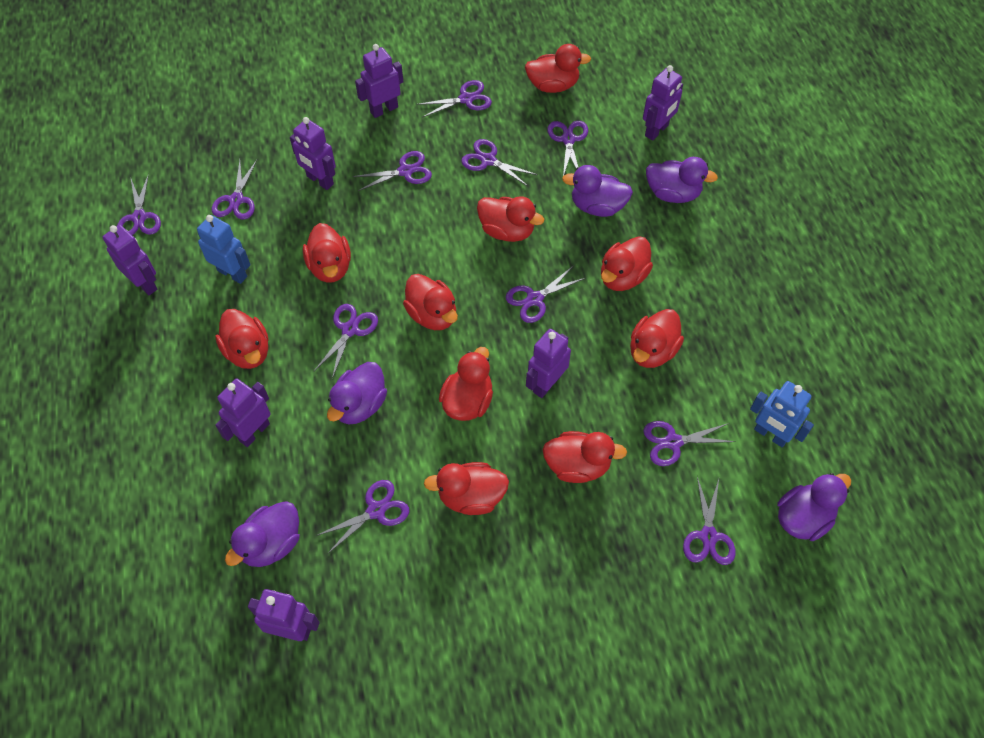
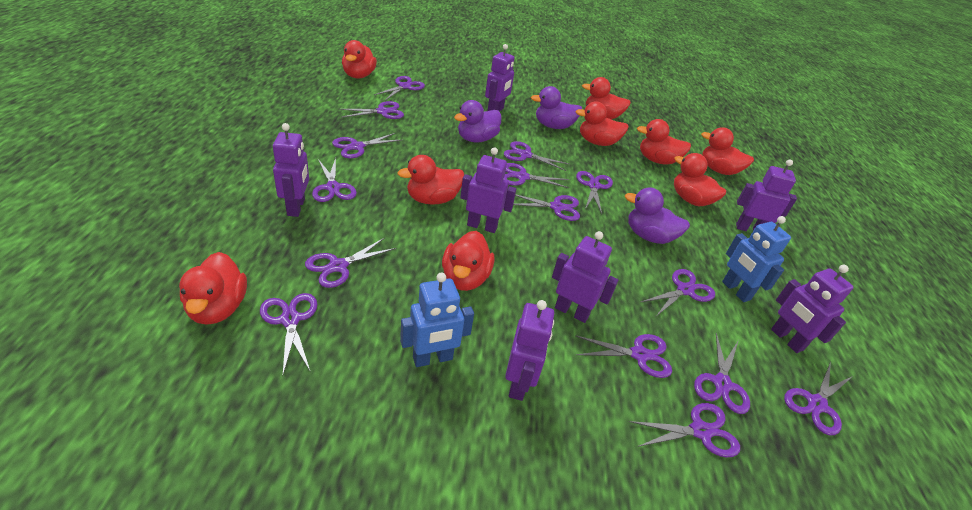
purple duck: 5 -> 3
purple scissors: 11 -> 15
red duck: 10 -> 9

